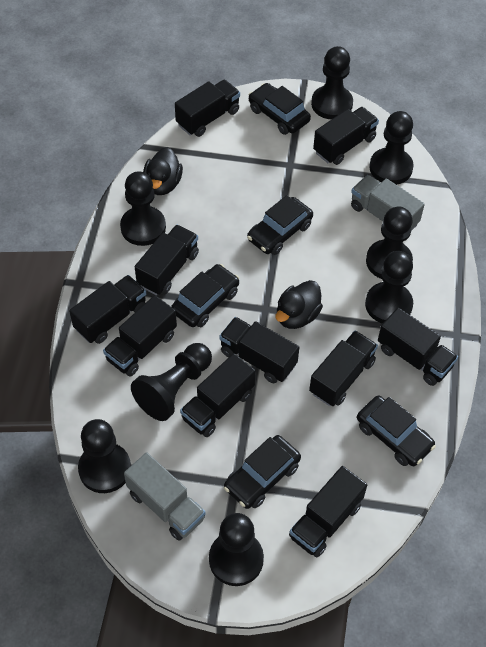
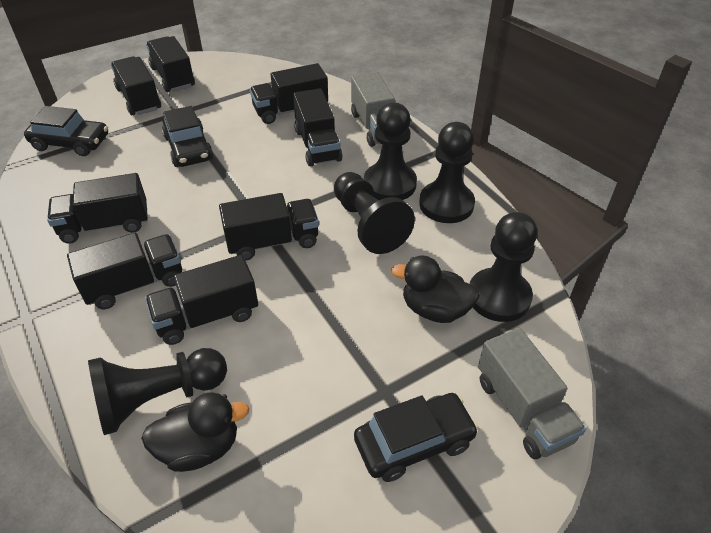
black car: 5 -> 3
black pawn: 8 -> 5
black truck: 10 -> 8

